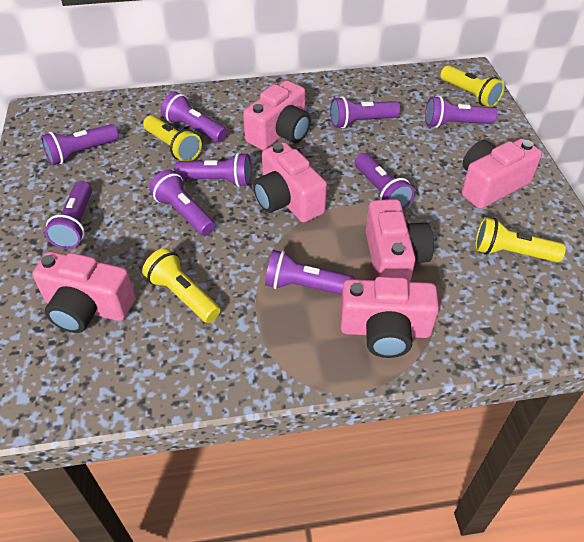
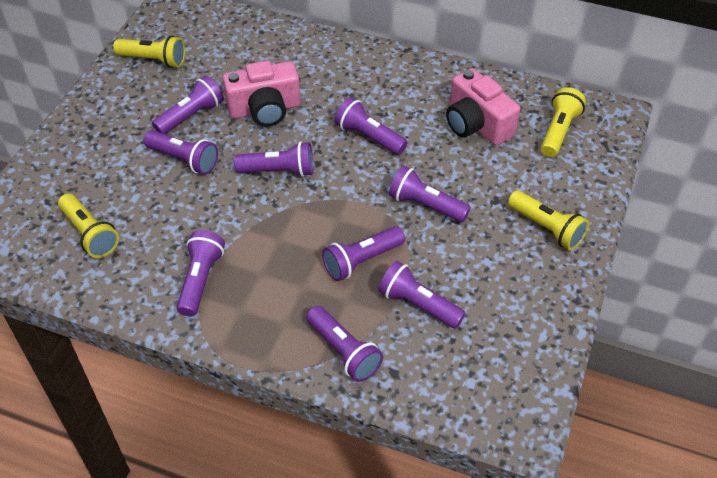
pink camera: 6 -> 2

